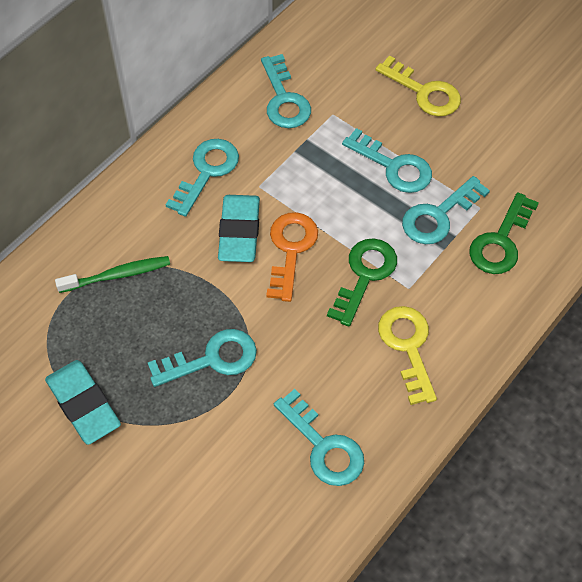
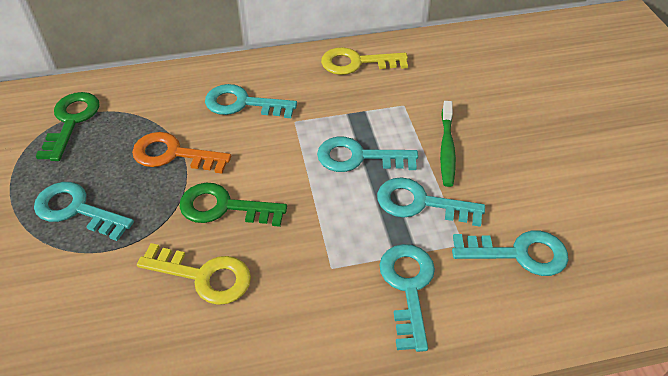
turquoise eraser: 2 -> 0

